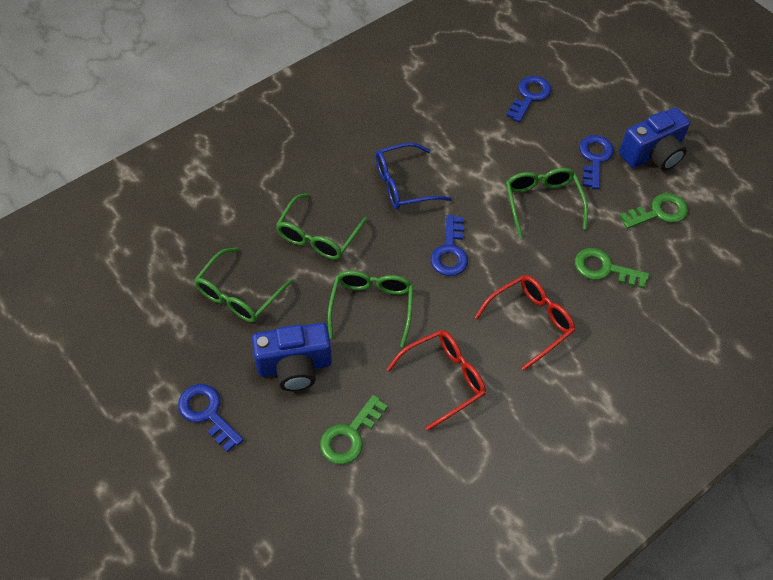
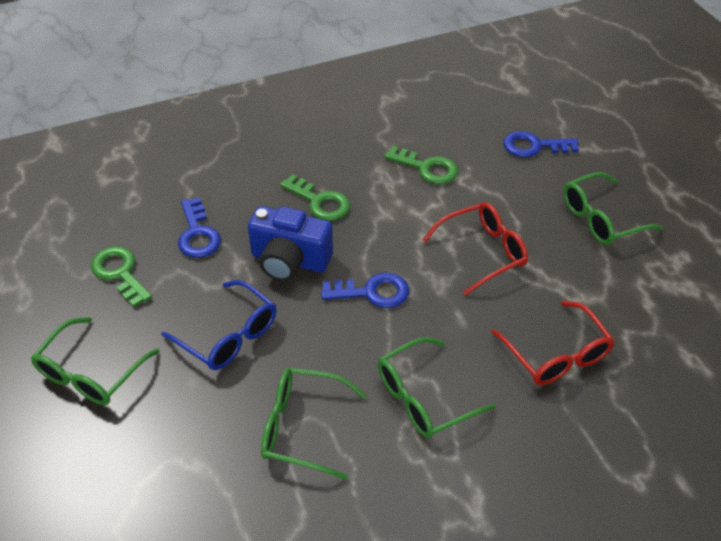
blue camera: 2 -> 1
blue key: 4 -> 3

